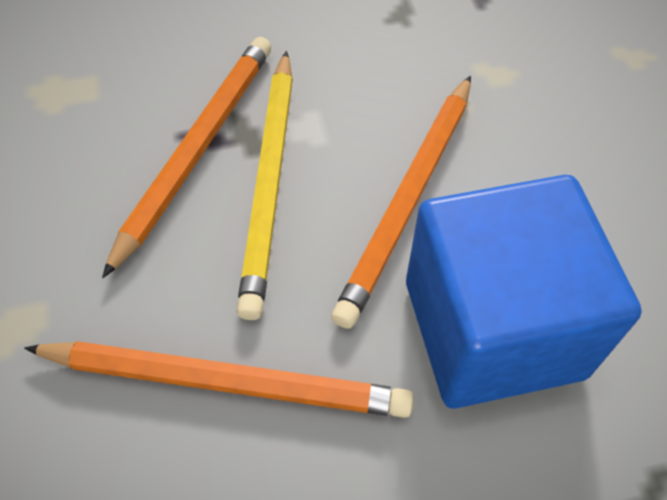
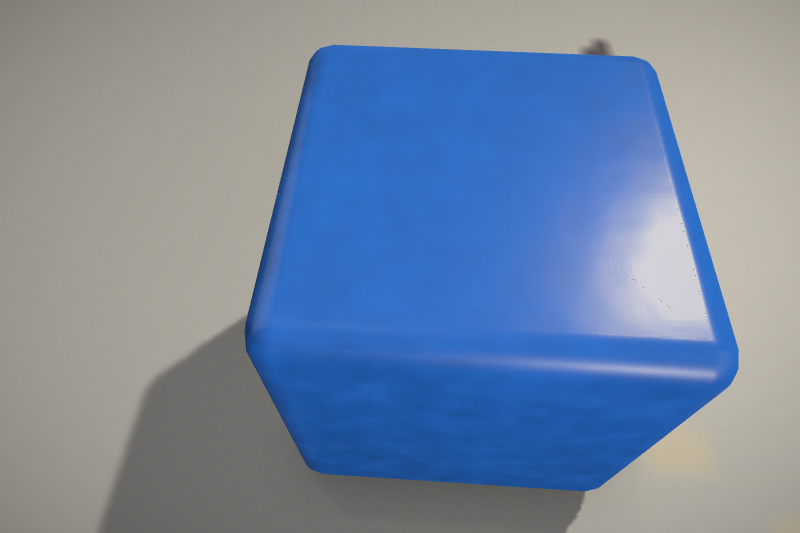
orange pencil: 3 -> 0
yellow pencil: 1 -> 0

